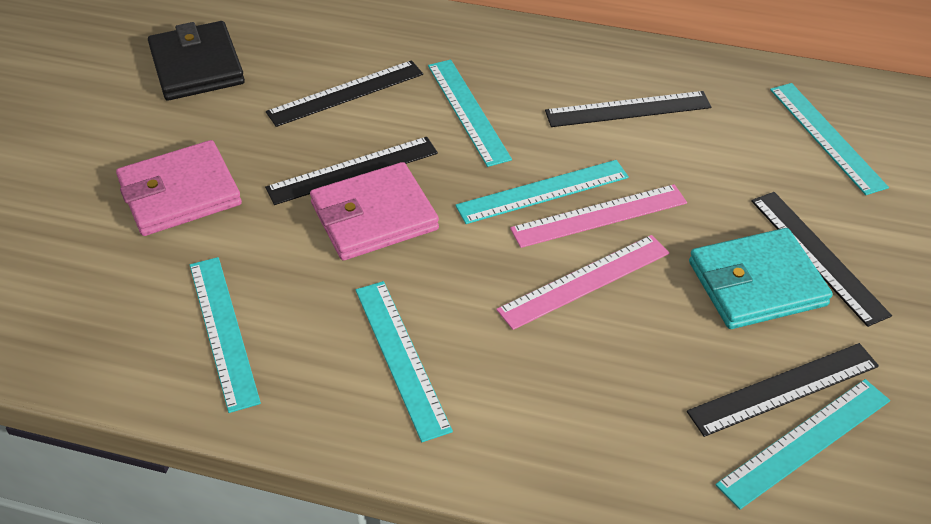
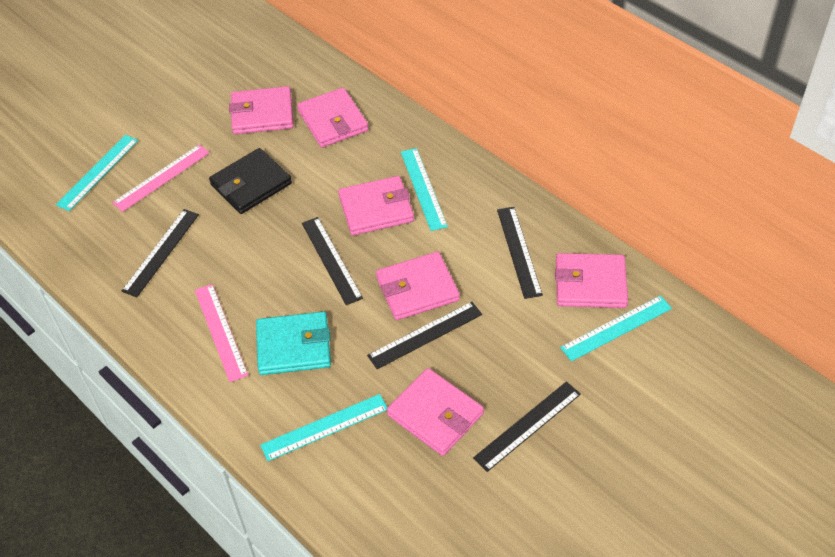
pink wallet: 2 -> 6
turquoise ruler: 6 -> 4

